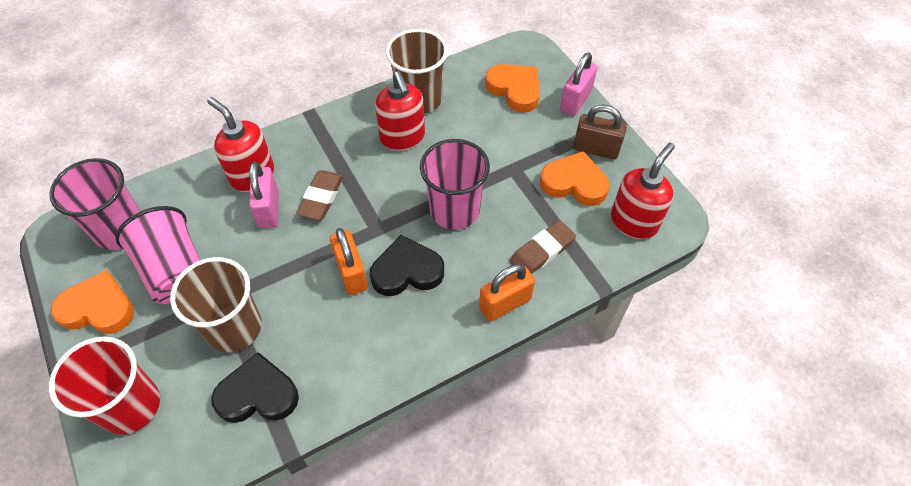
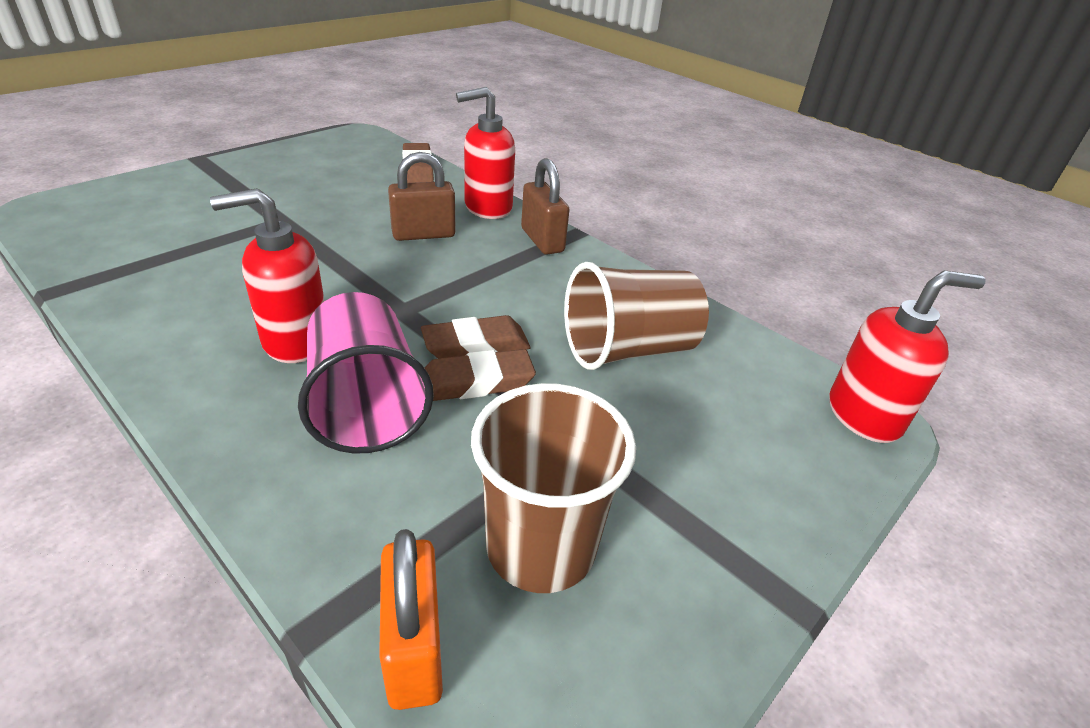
black heart: 2 -> 0
brown eraser: 2 -> 3
brown padlock: 1 -> 2
orange heart: 3 -> 0
orange padlock: 2 -> 1
pink cup: 3 -> 1
pink padlock: 2 -> 0
red cup: 1 -> 0

